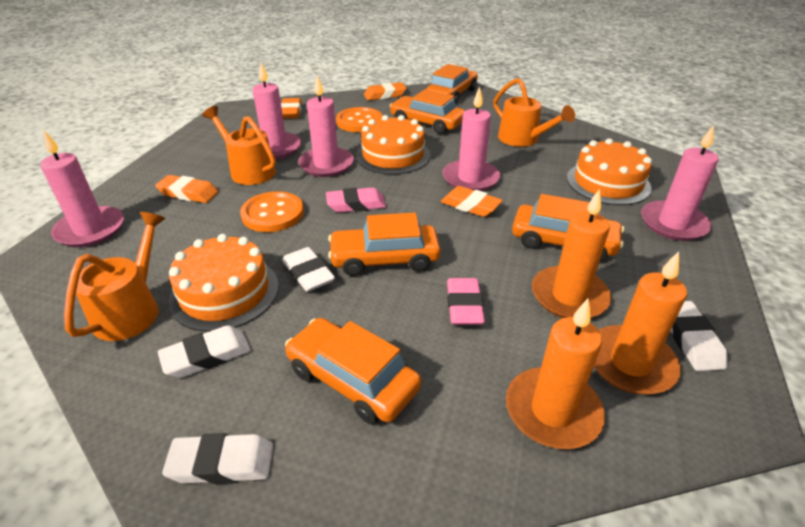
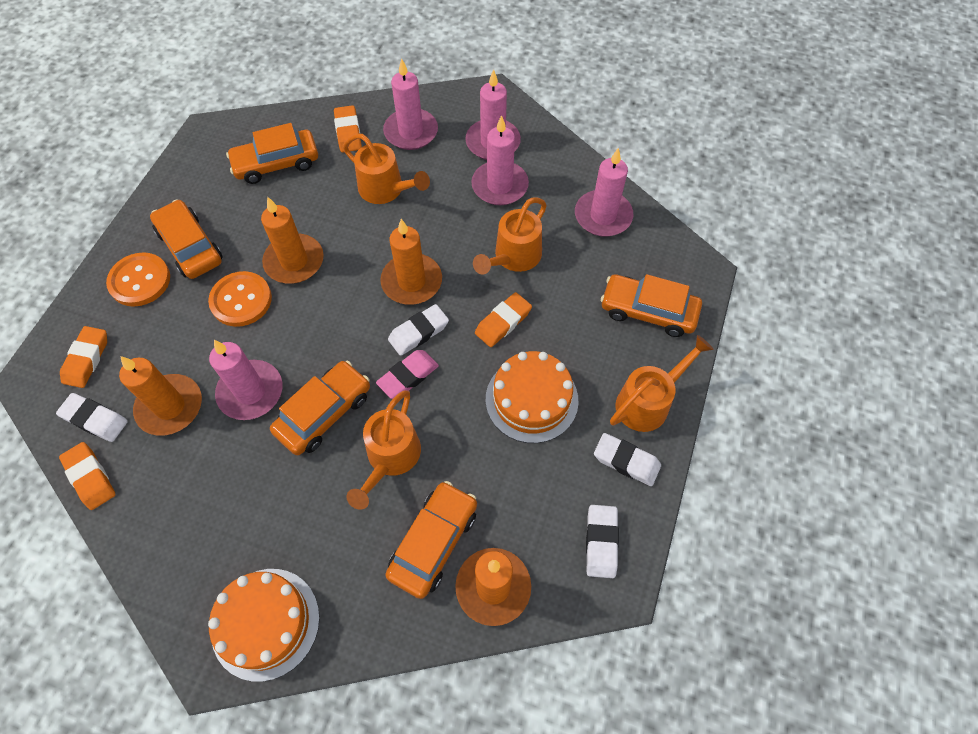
orange cake: 3 -> 2
orange candle: 3 -> 4
orange watering can: 3 -> 4
pink eraser: 2 -> 1

